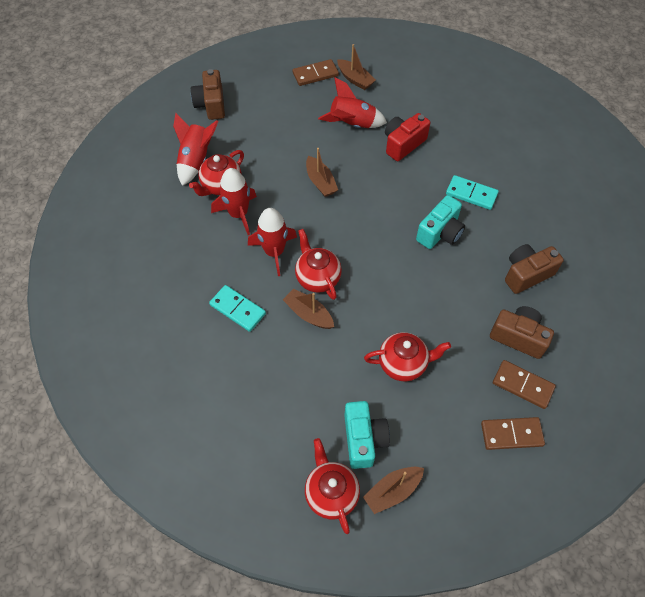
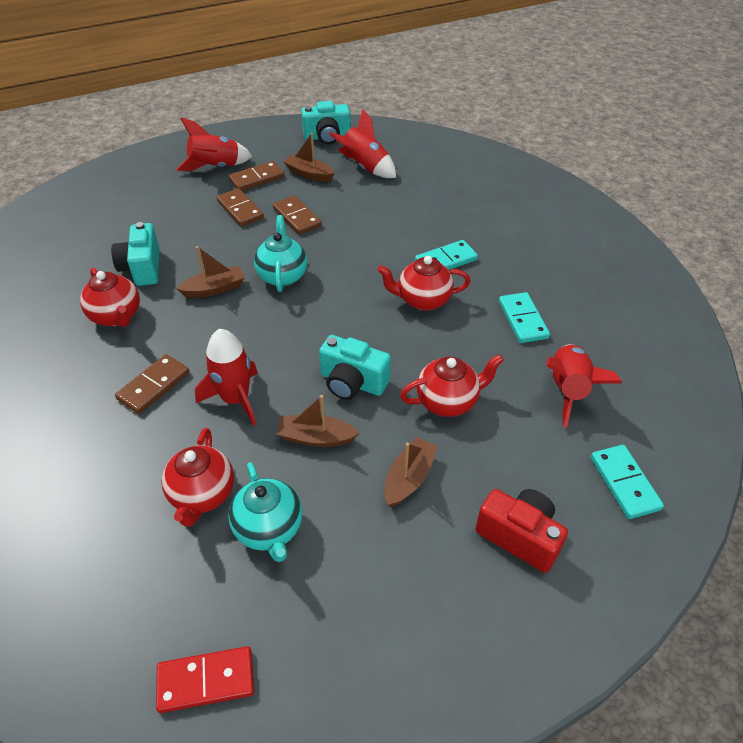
brown camera: 3 -> 0
brown domino: 3 -> 4
red domino: 0 -> 1
turquoise camera: 2 -> 3
turquoise domino: 2 -> 3
turquoise teapot: 0 -> 2

